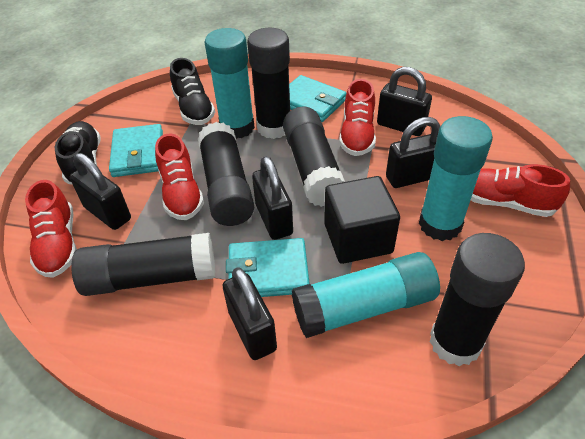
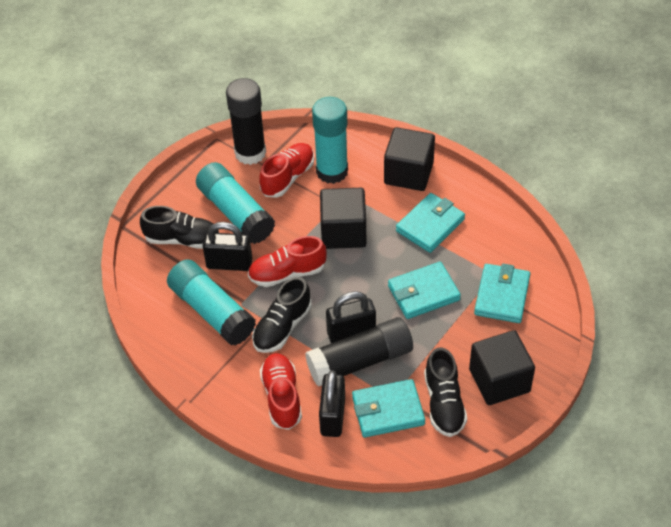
black cube: 1 -> 3
black glue stick: 5 -> 2
black padlock: 5 -> 3
black shoe: 2 -> 3
red shoe: 4 -> 3
turquoise wallet: 3 -> 4

